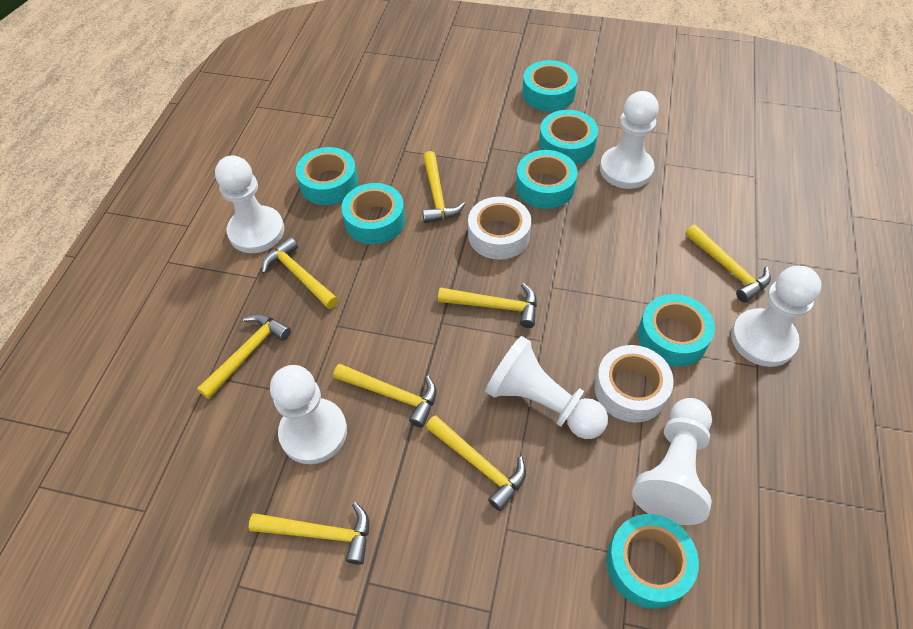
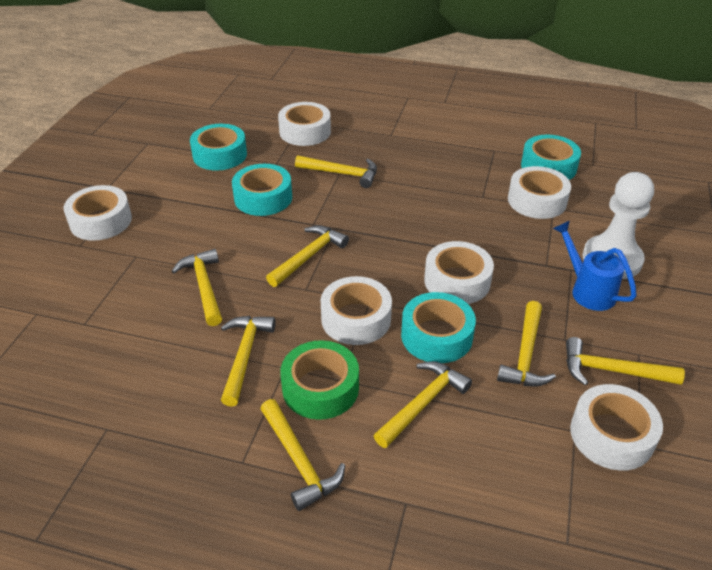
blue watering can: 0 -> 1
green tape: 0 -> 1
turquoise tape: 7 -> 4
white pawn: 6 -> 1
white tape: 2 -> 6

